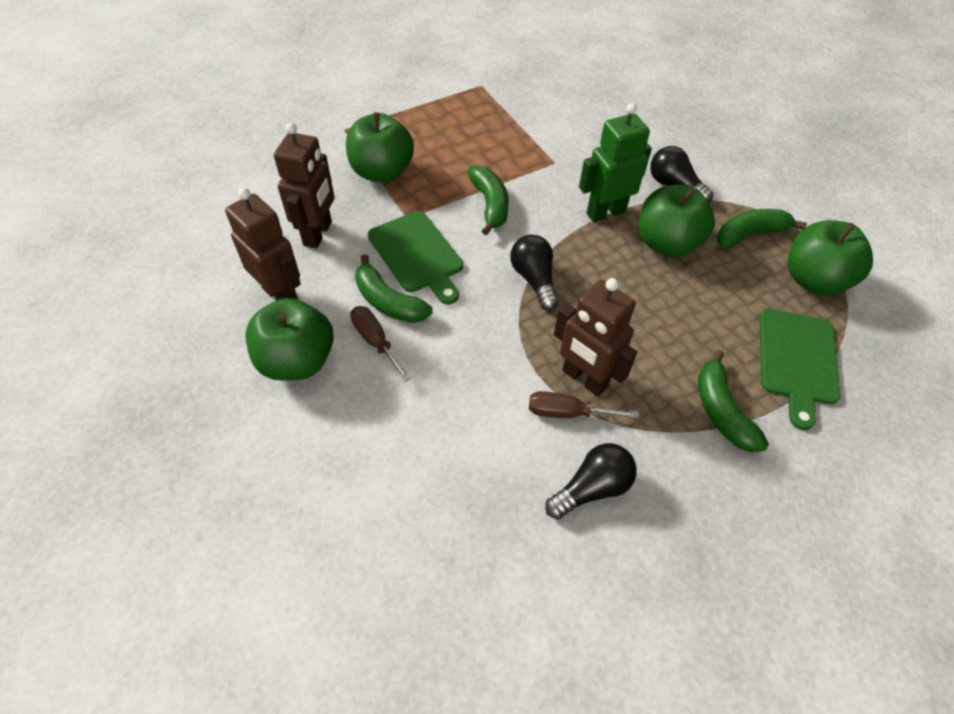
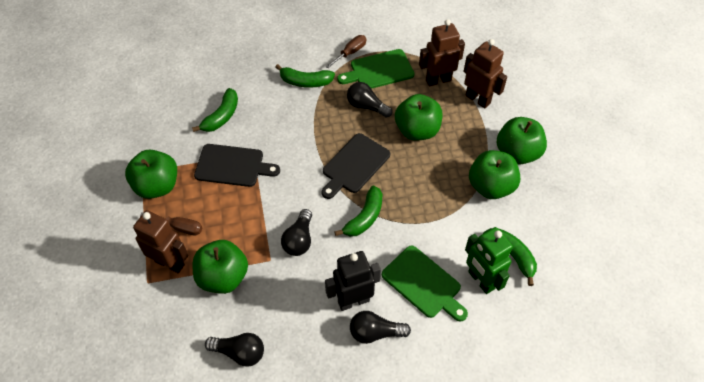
black cutting board: 0 -> 2
black light bulb: 3 -> 4
black robot: 0 -> 1
green apple: 4 -> 5

